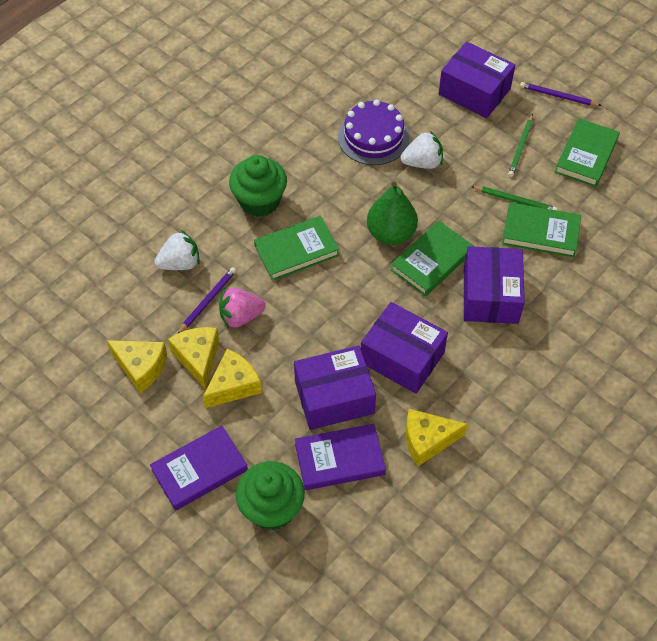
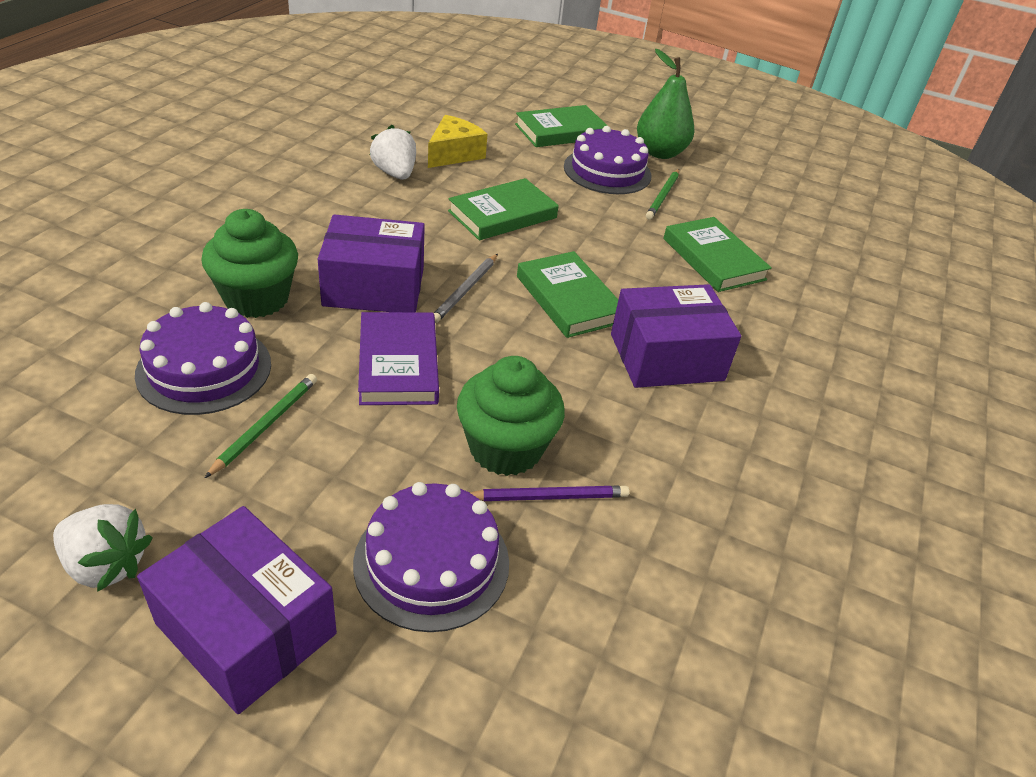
grey pencil: 0 -> 1
pink strawberry: 1 -> 0
purple book: 2 -> 1
purple box: 4 -> 3
purple cake: 1 -> 3
purple pencil: 2 -> 1
yellow cheese: 4 -> 1

